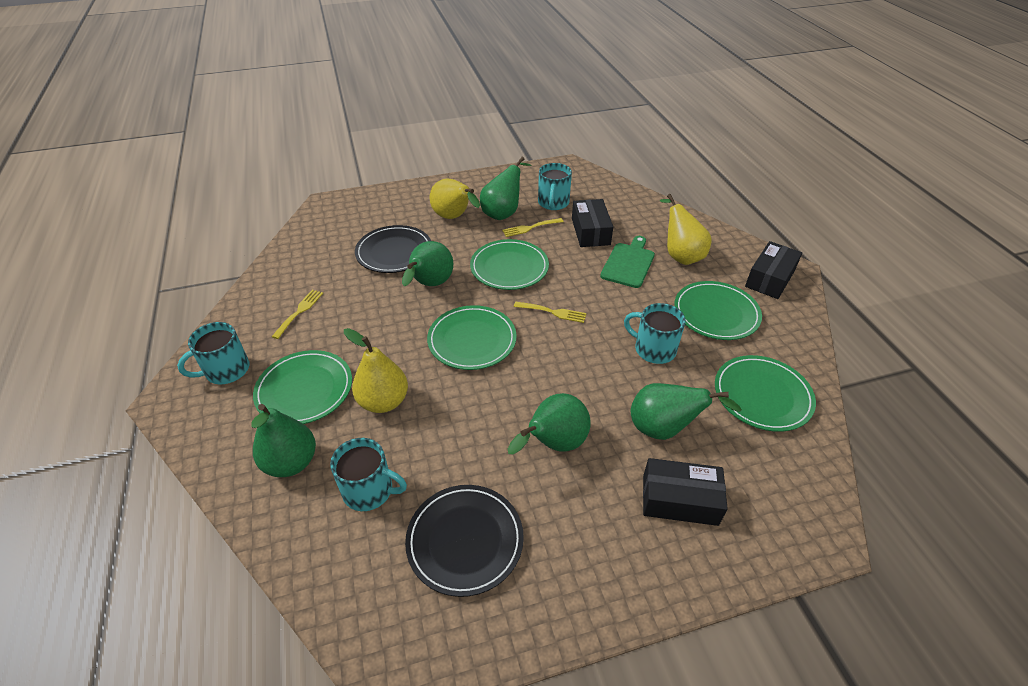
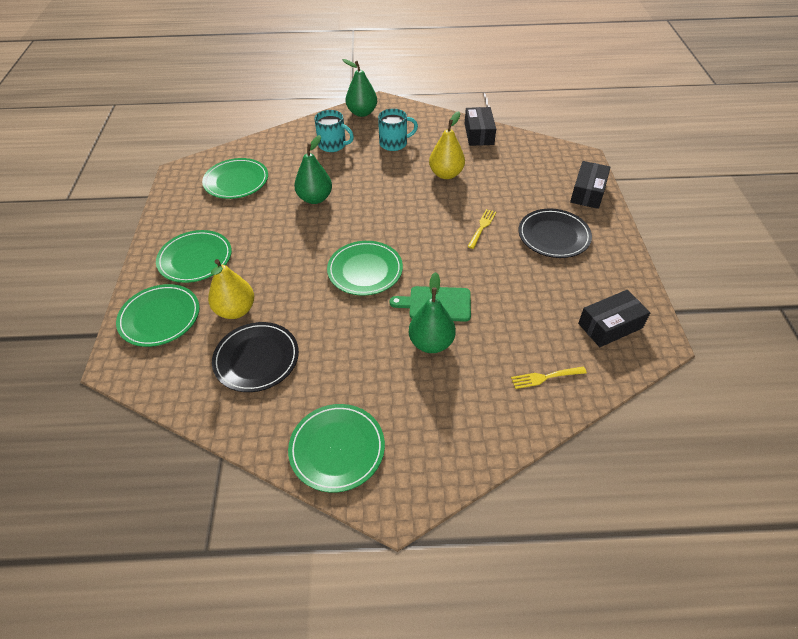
green pear: 5 -> 3
turquoise mug: 4 -> 2
yellow fork: 3 -> 2
yellow pear: 3 -> 2

